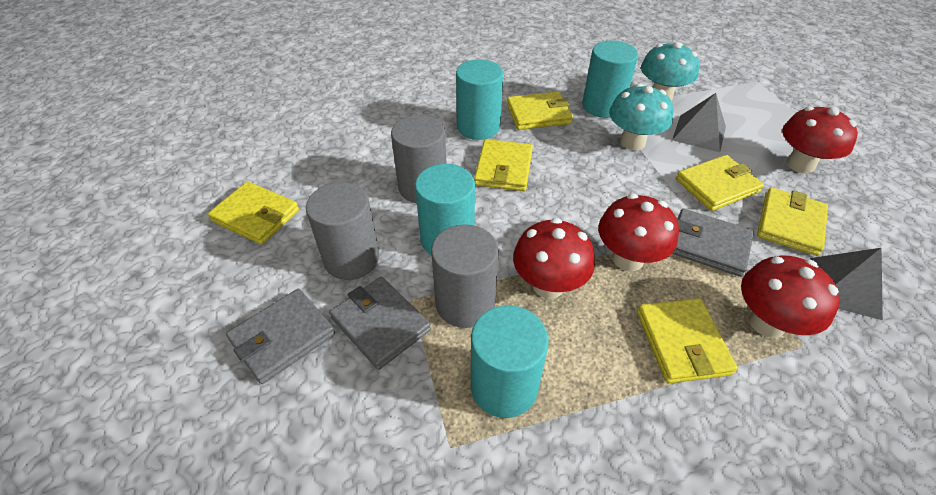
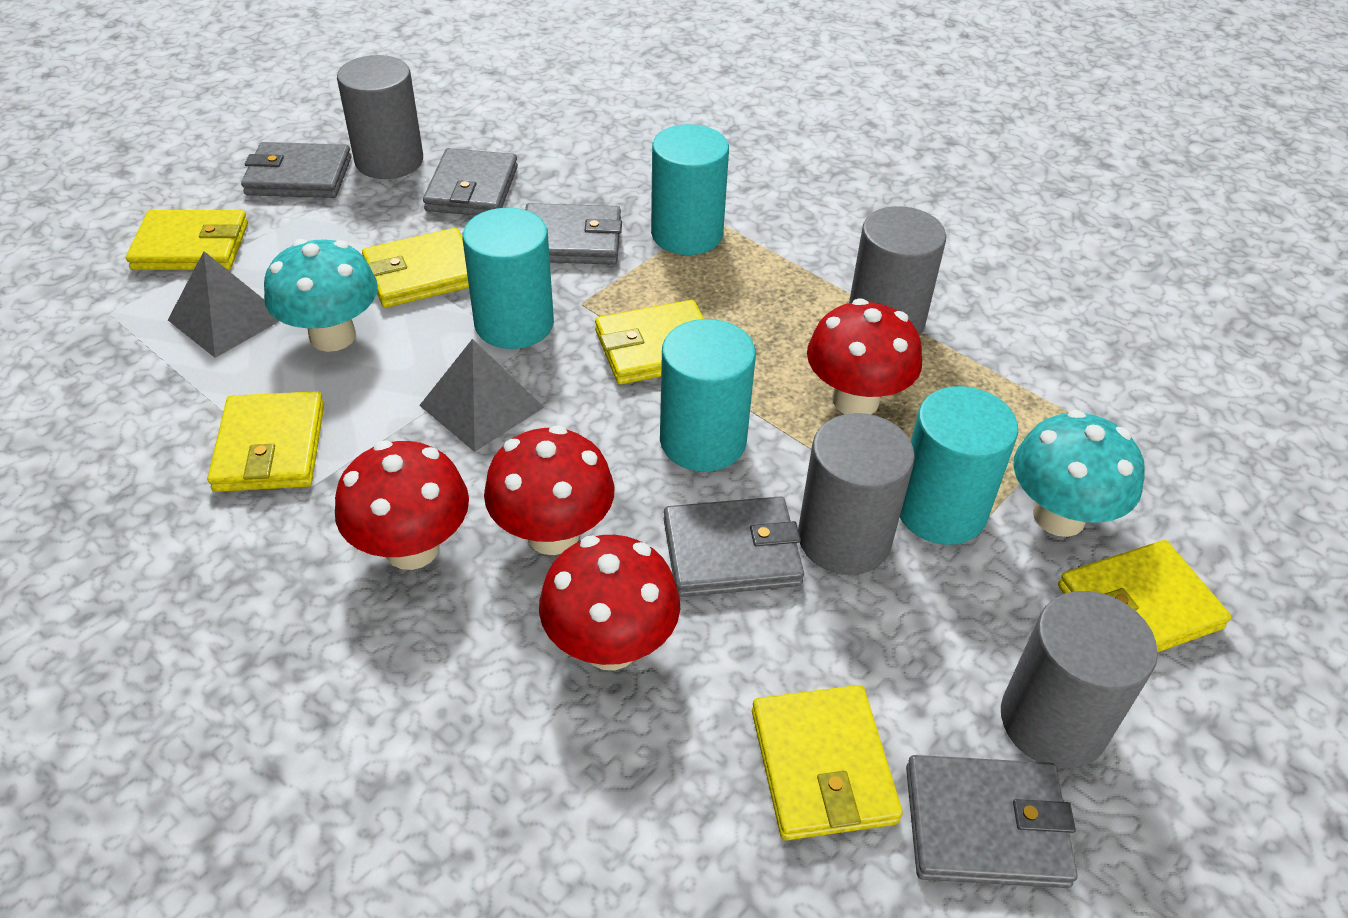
grey cylinder: 3 -> 4
grey wallet: 3 -> 5

